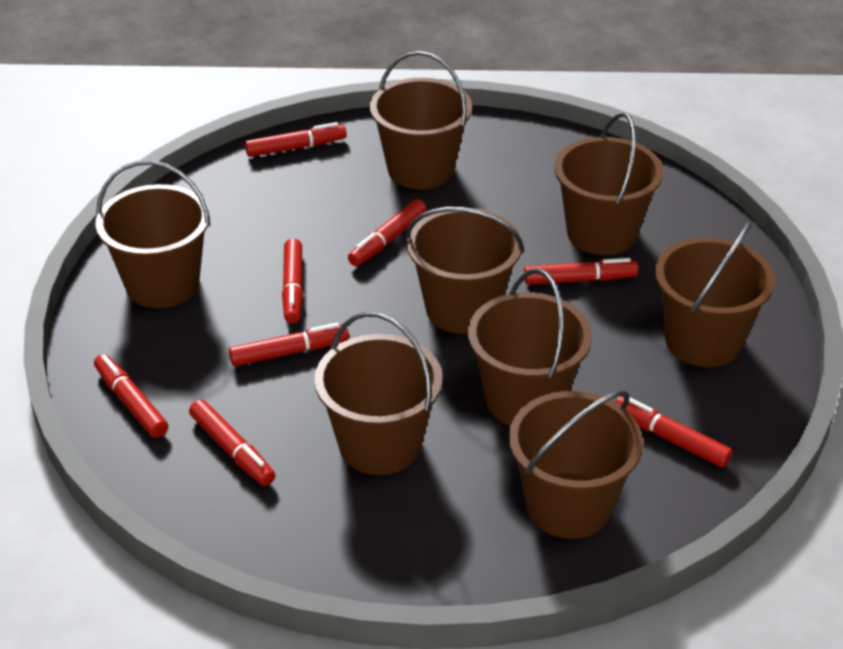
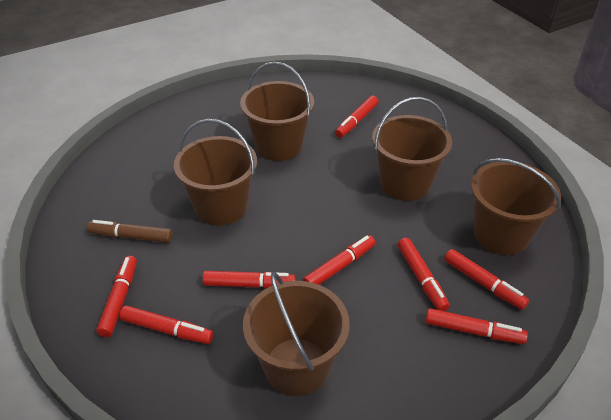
brown bucket: 8 -> 5
brown marker: 0 -> 1

